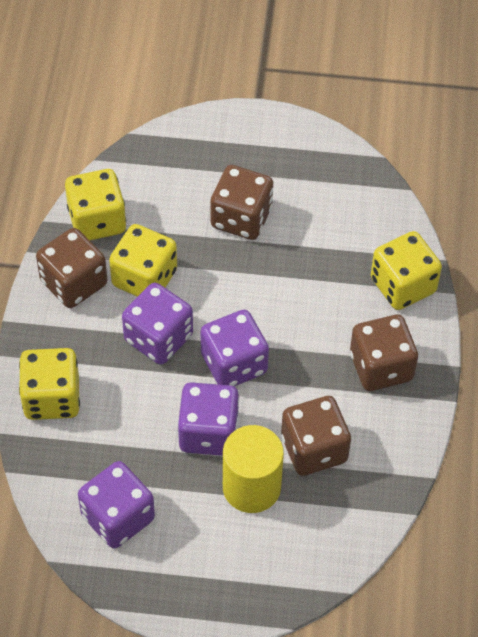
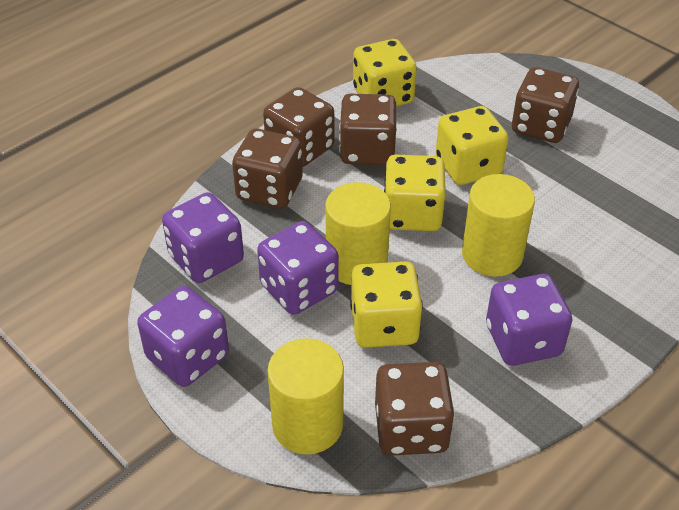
brown dice: 4 -> 5
yellow cylinder: 1 -> 3

